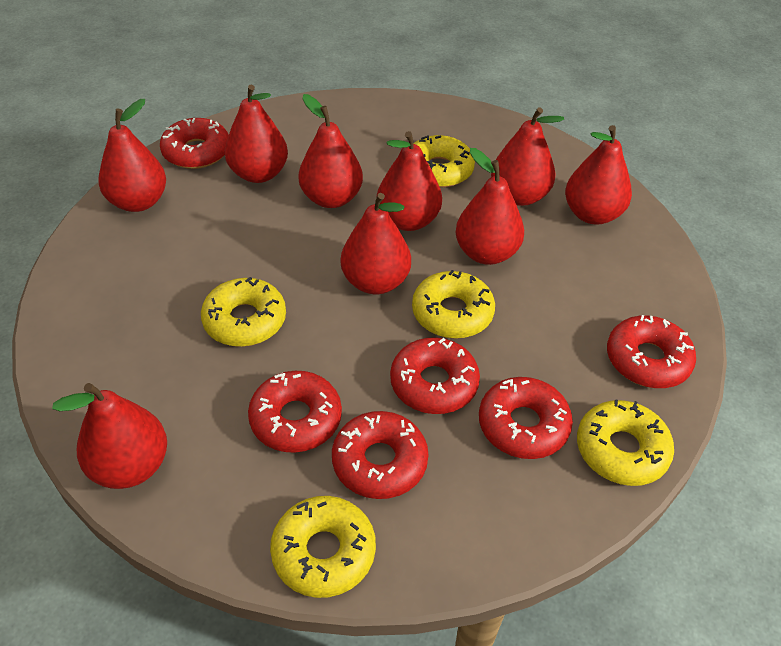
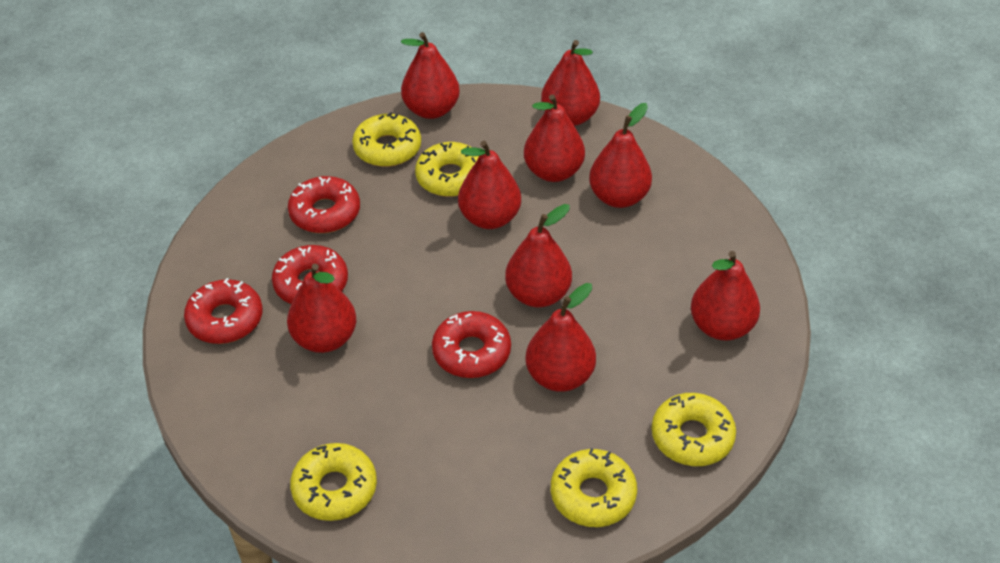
red donut: 6 -> 4

